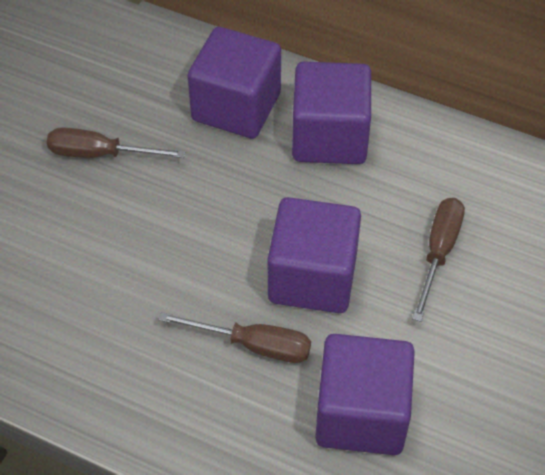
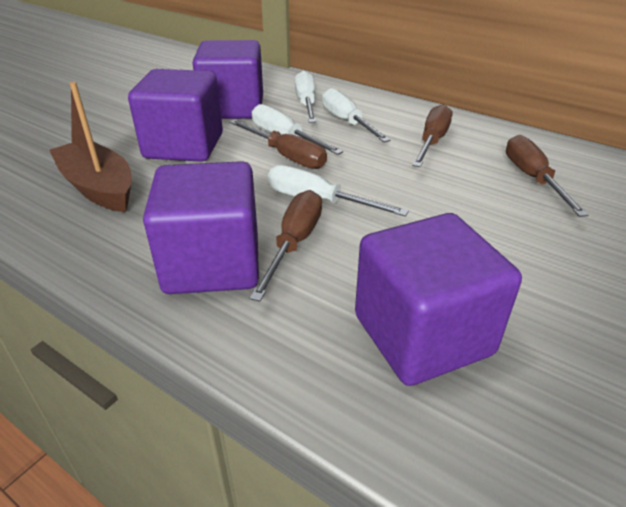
brown boat: 0 -> 1
brown screwdriver: 3 -> 4
white screwdriver: 0 -> 4

